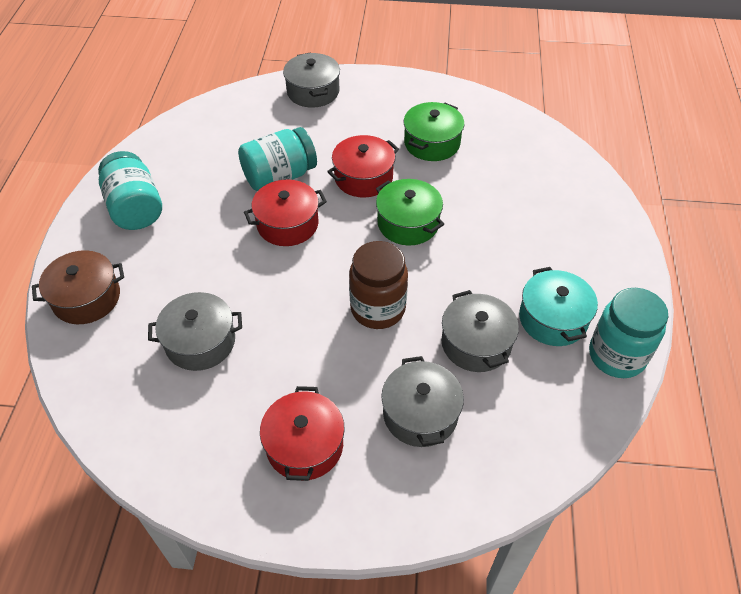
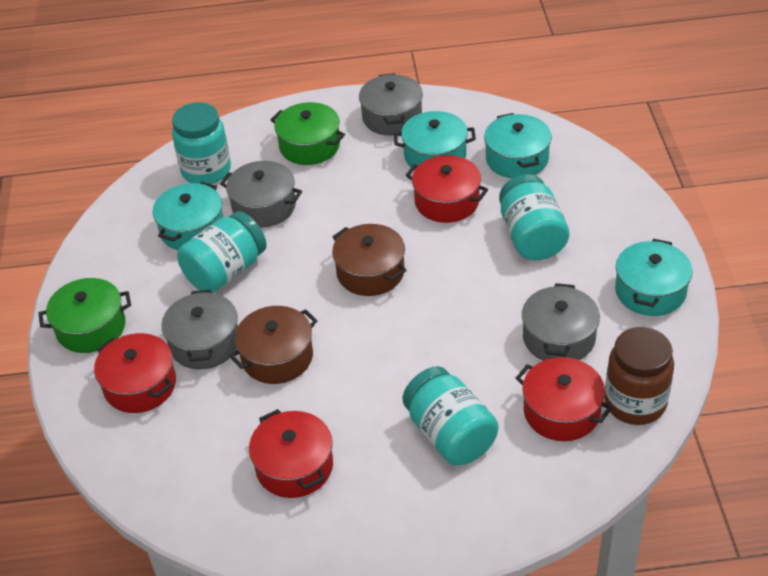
brown pot: 1 -> 2
red pot: 3 -> 4
turquoise jar: 3 -> 4
turquoise pot: 1 -> 4

